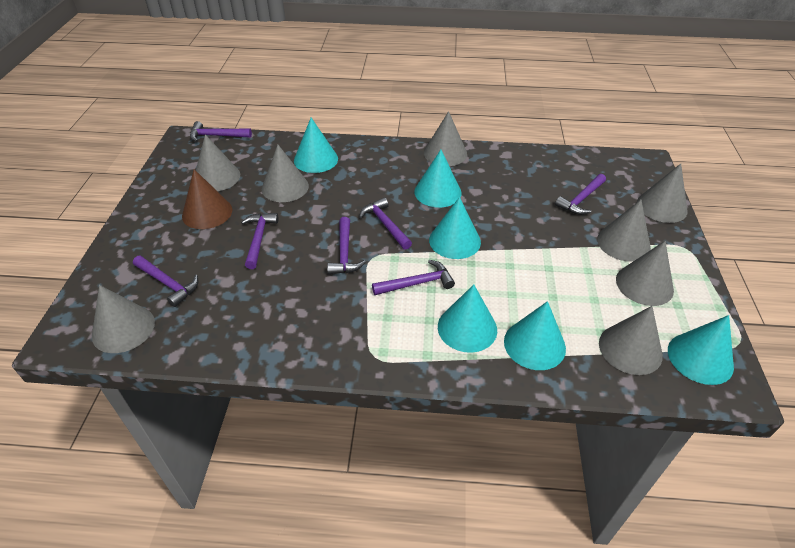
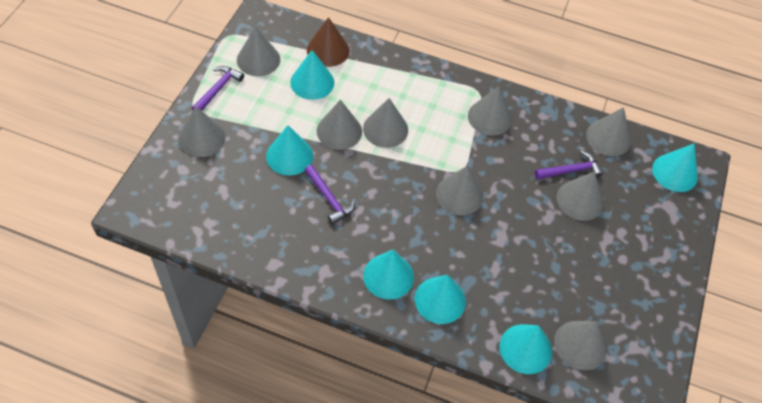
grey cone: 8 -> 9
purple hammer: 7 -> 3

